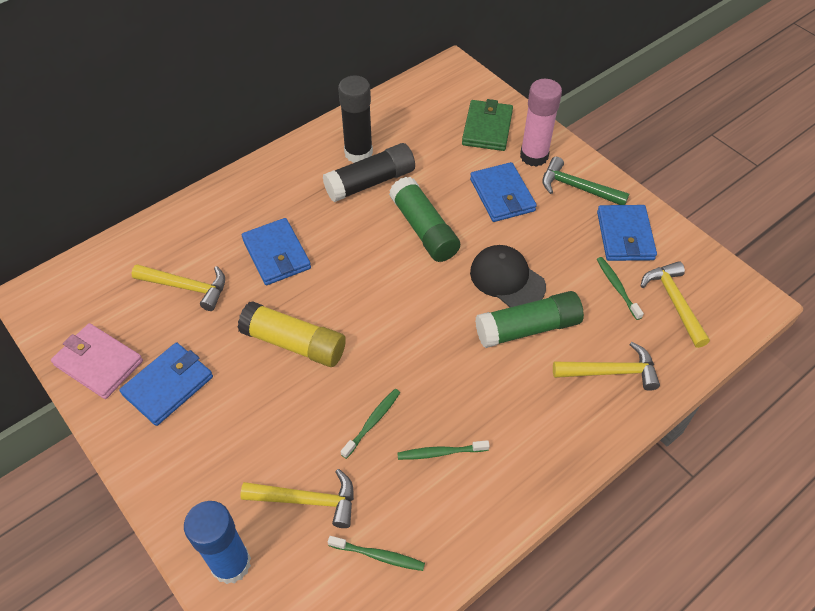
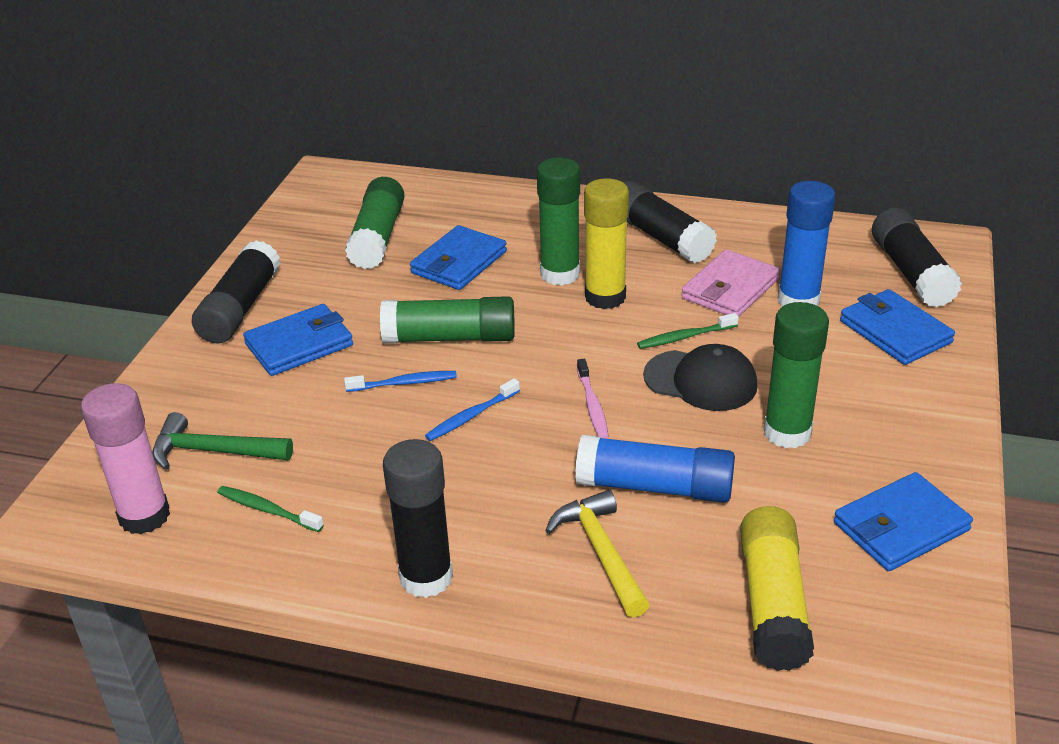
black glue stick: 2 -> 4
blue glue stick: 1 -> 2
blue toothbrush: 0 -> 2
green glue stick: 2 -> 4
green toothbrush: 4 -> 2
green wallet: 1 -> 0
pink toothbrush: 0 -> 1
yellow glue stick: 1 -> 2
yellow hammer: 4 -> 1

